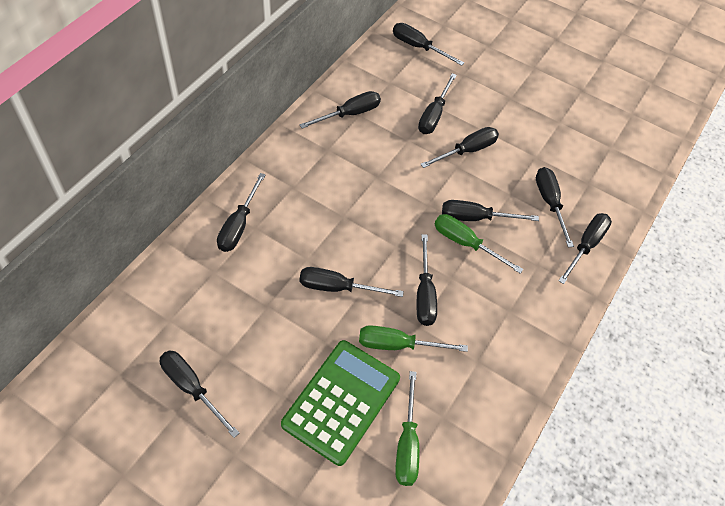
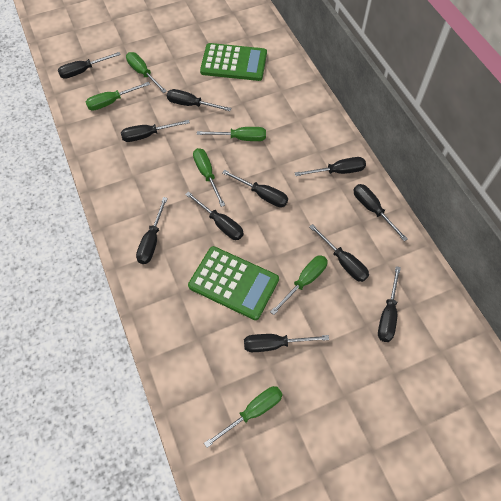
green calculator: 1 -> 2
green screwdriver: 3 -> 6

